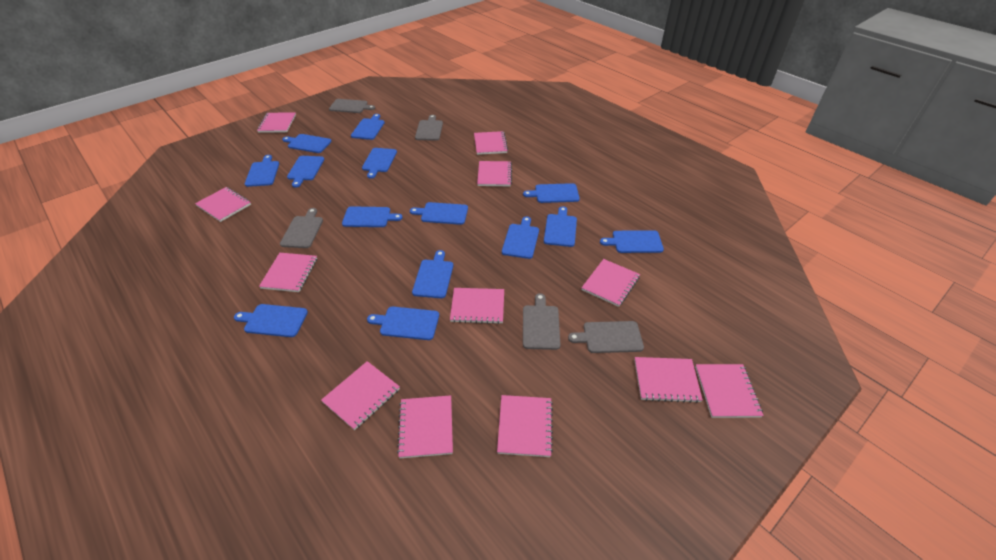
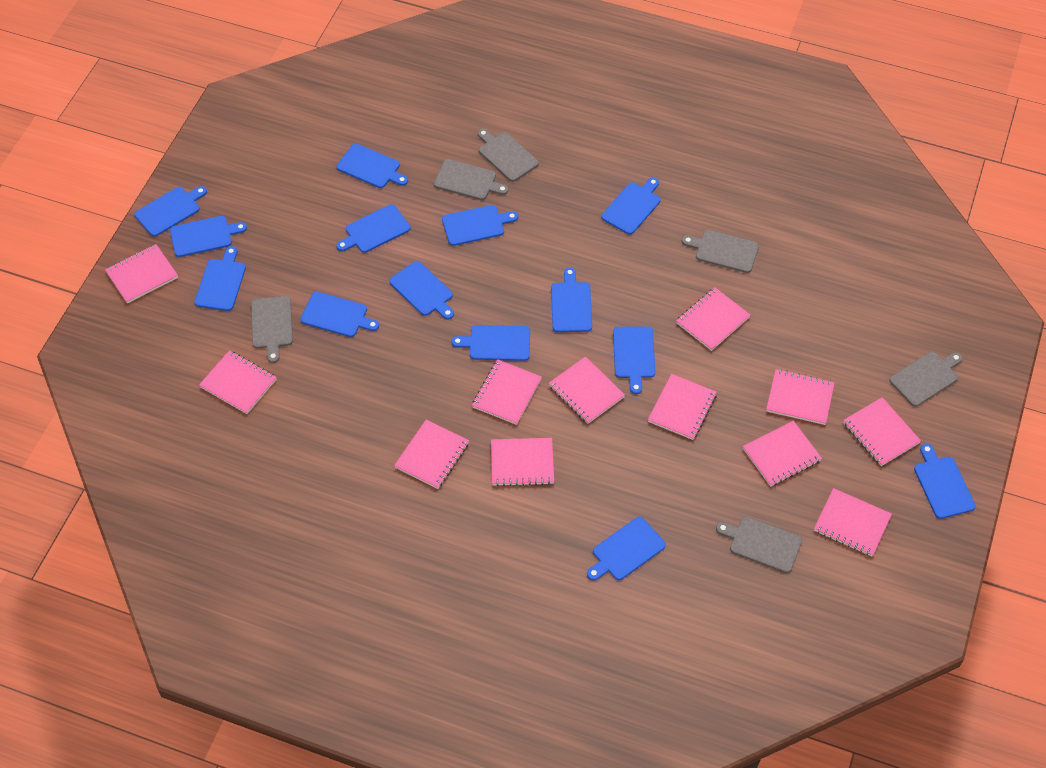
grey cutting board: 5 -> 6

